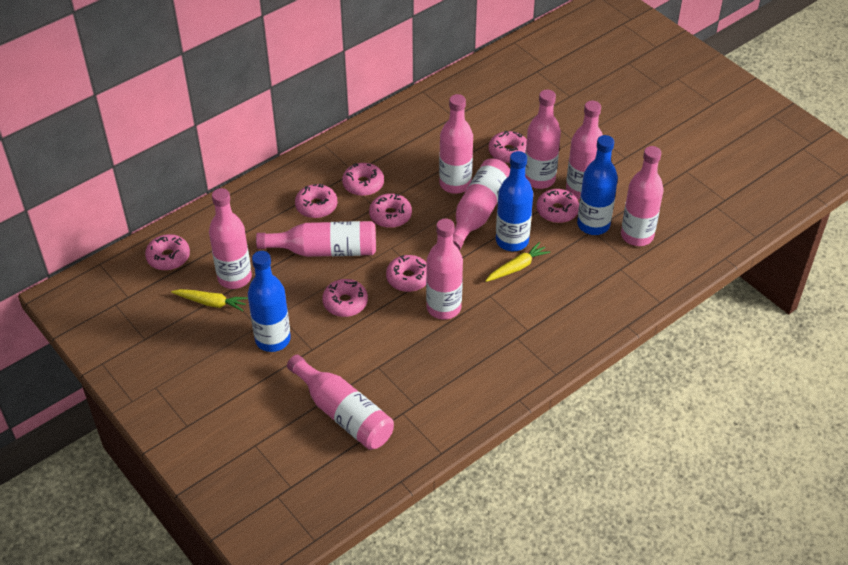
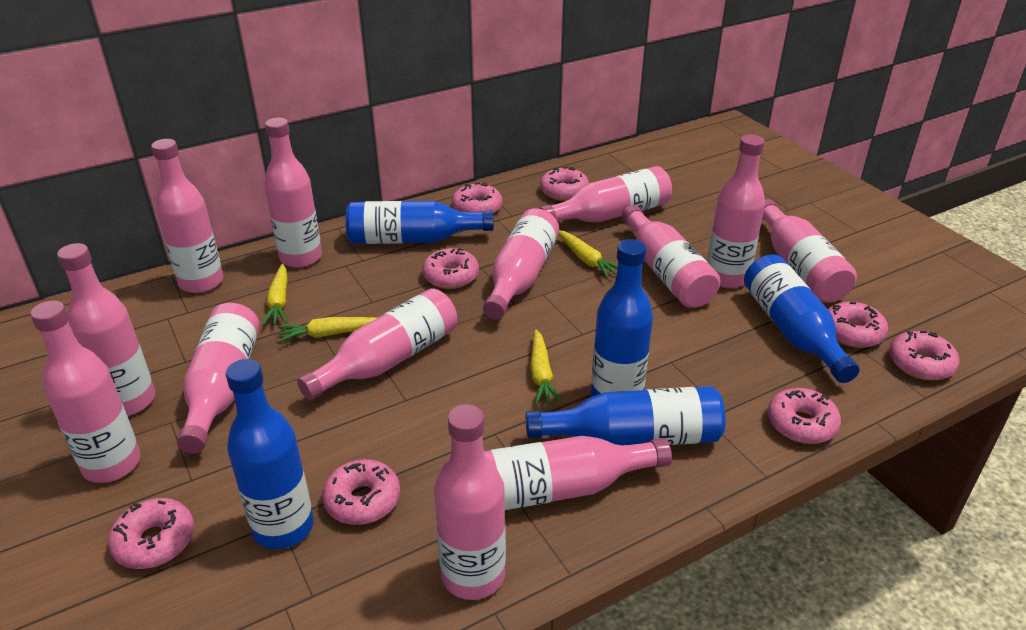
blue bottle: 3 -> 5
pink bottle: 9 -> 13
yellow carrot: 2 -> 4

